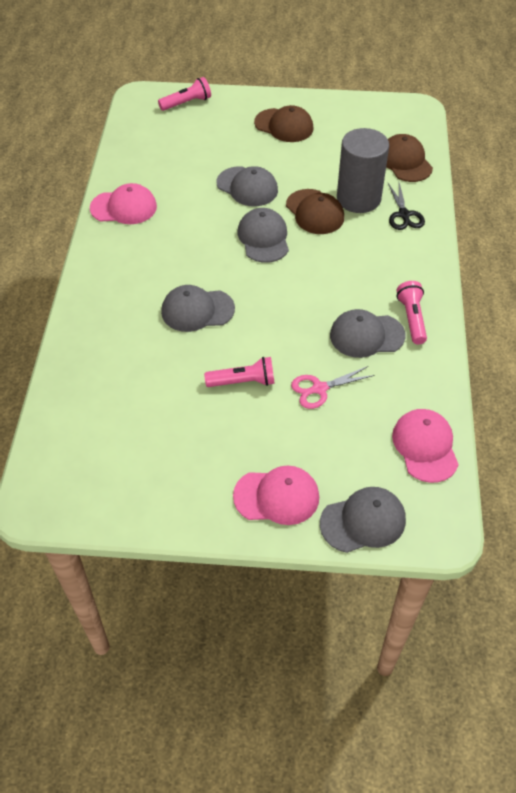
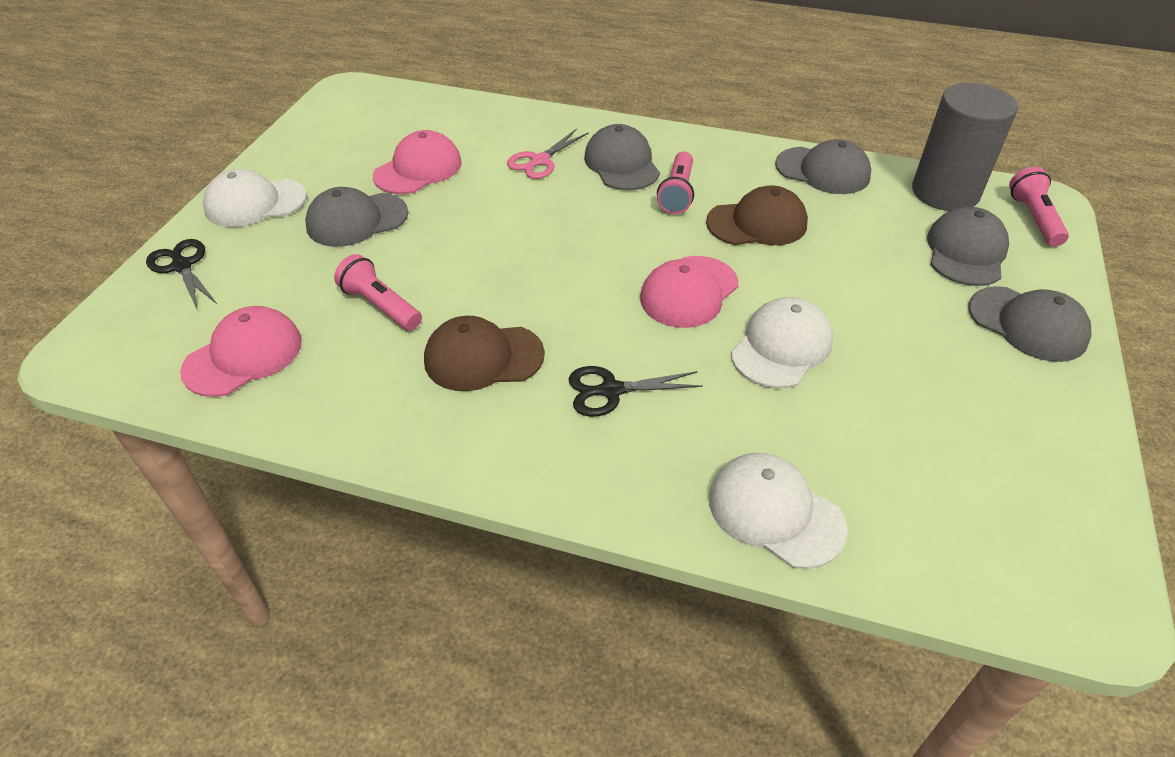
black scissors: 1 -> 2
brown cap: 3 -> 2
white cap: 0 -> 3

